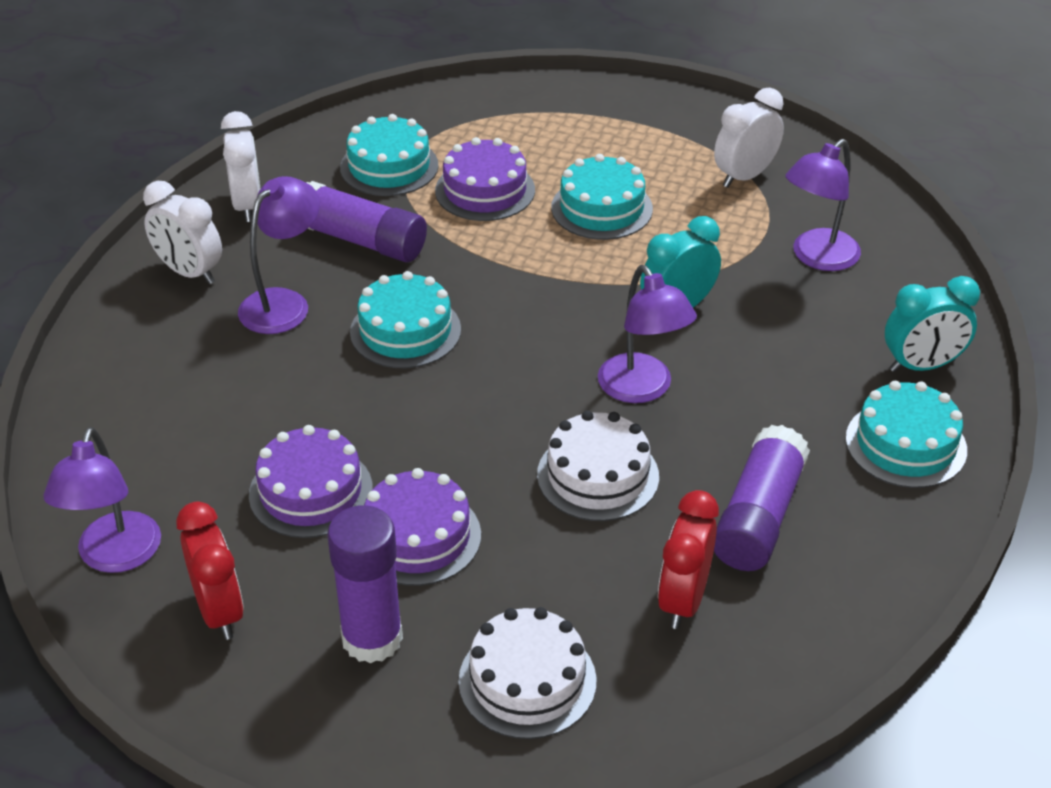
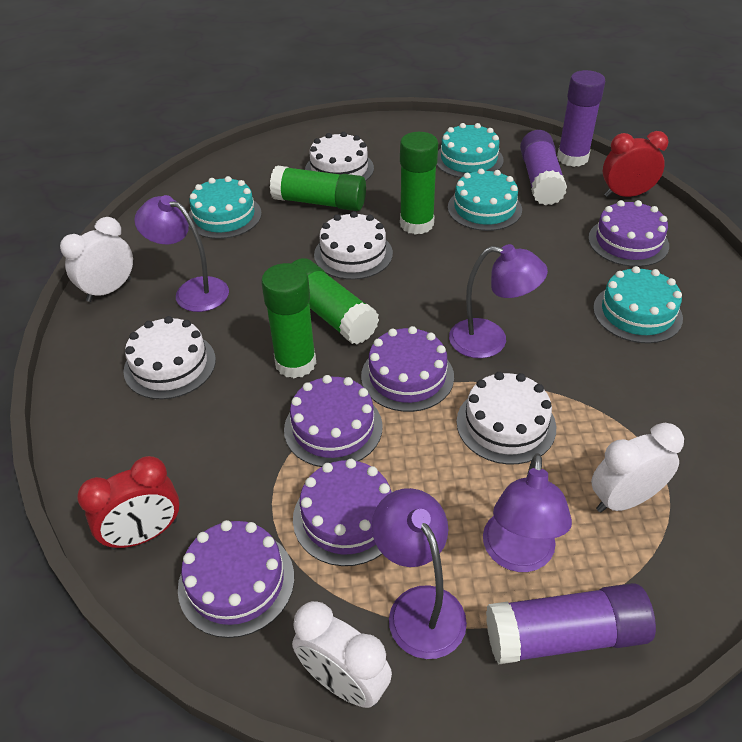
green glue stick: 0 -> 4
purple cake: 3 -> 5
turquoise clock: 2 -> 0
white cake: 2 -> 4

